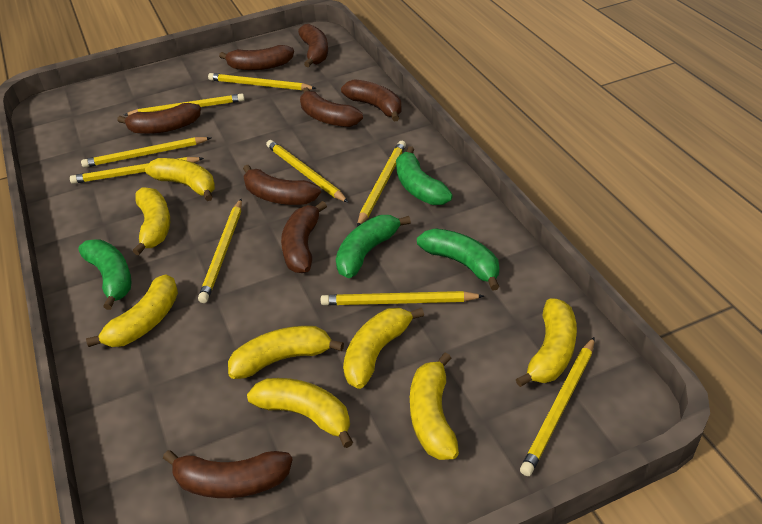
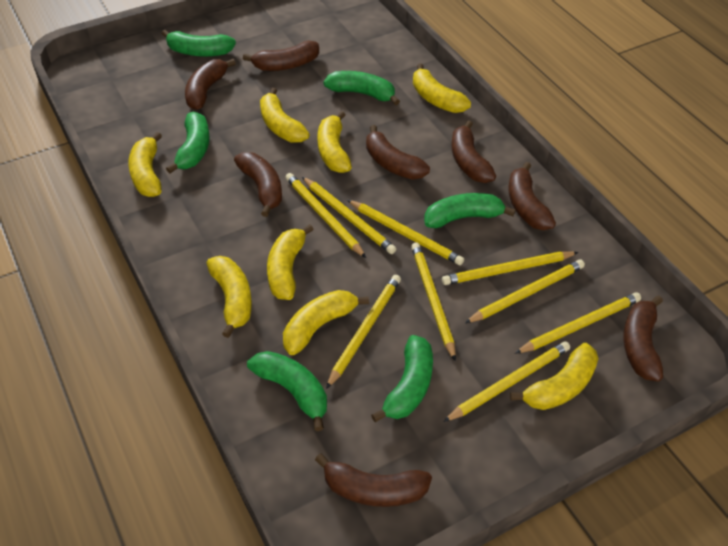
green banana: 4 -> 6

